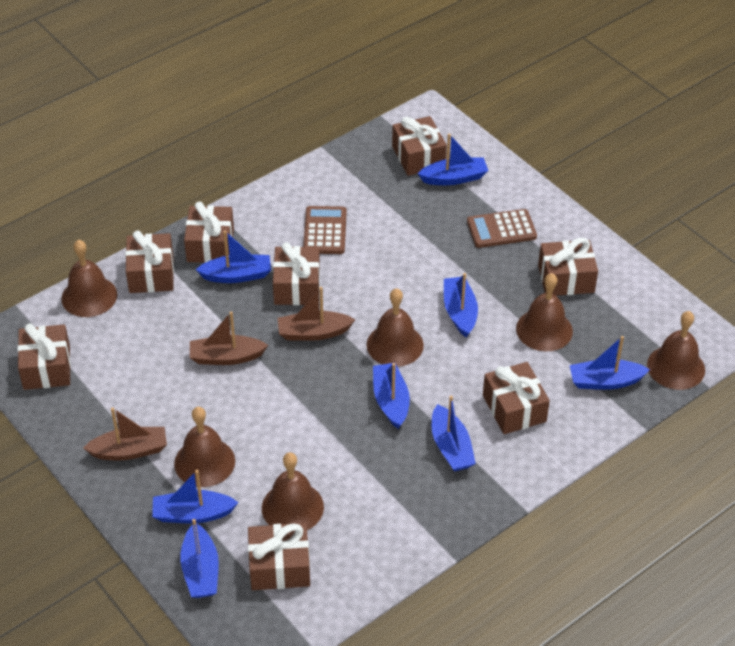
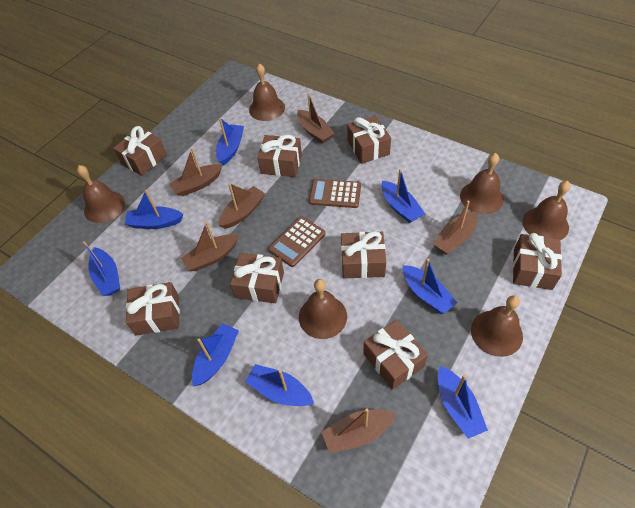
brown boat: 3 -> 6

